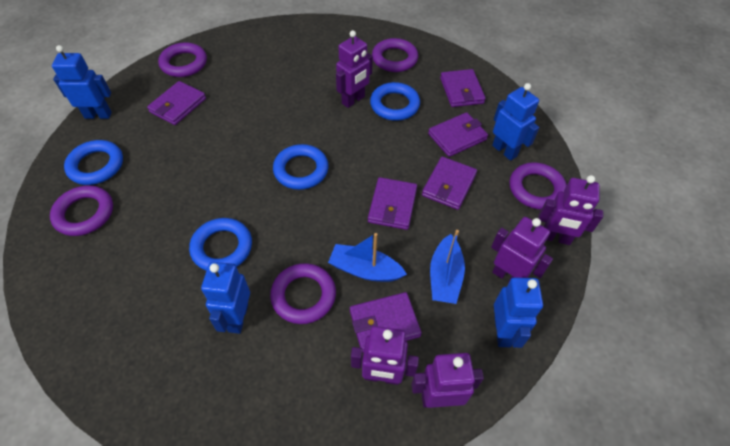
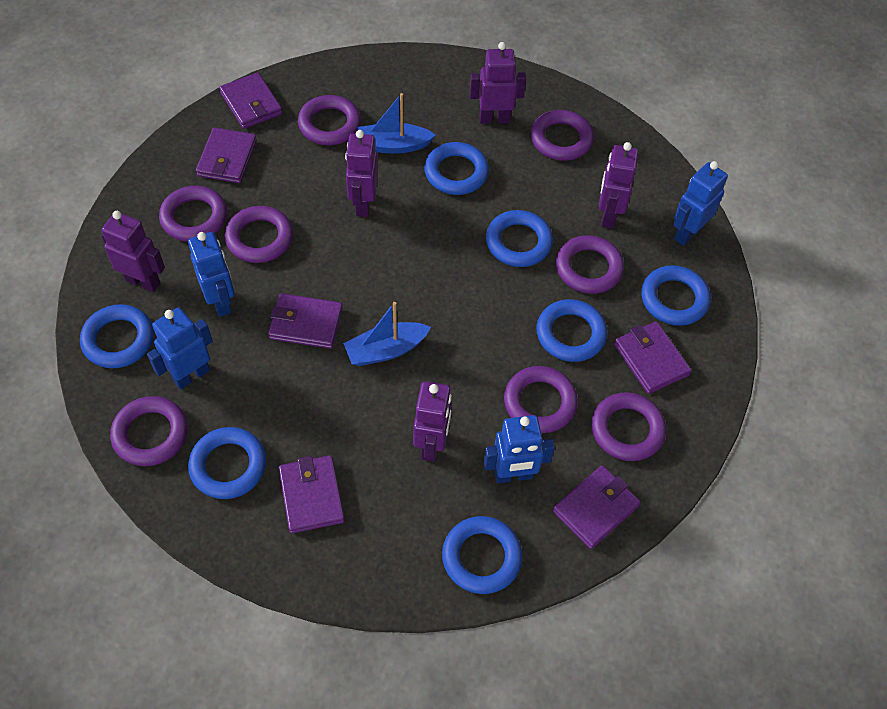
blue ring: 4 -> 7
purple ring: 5 -> 8

